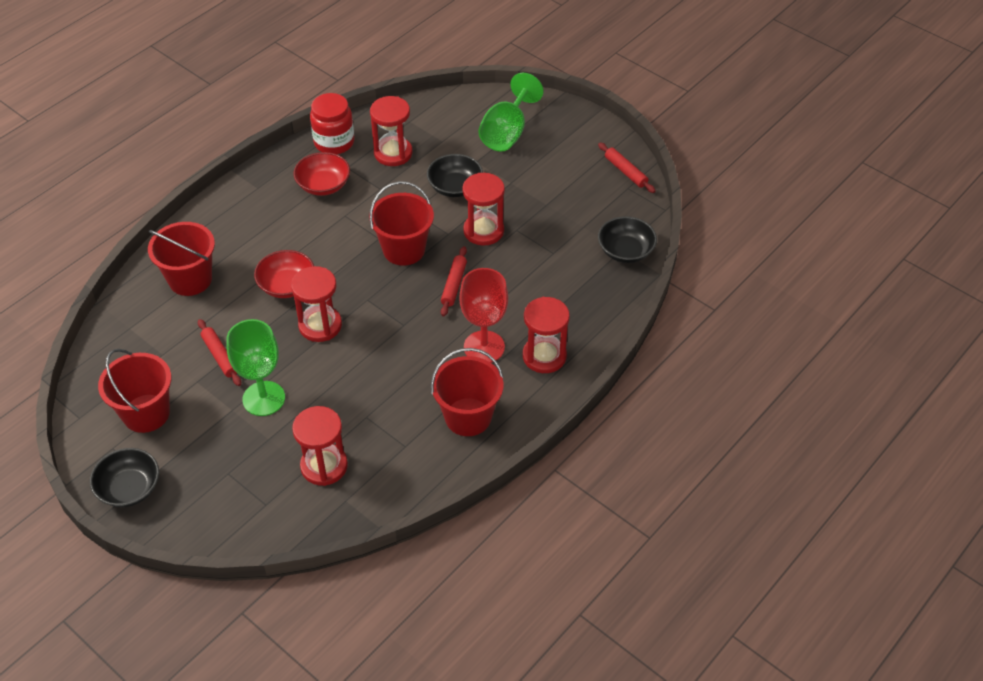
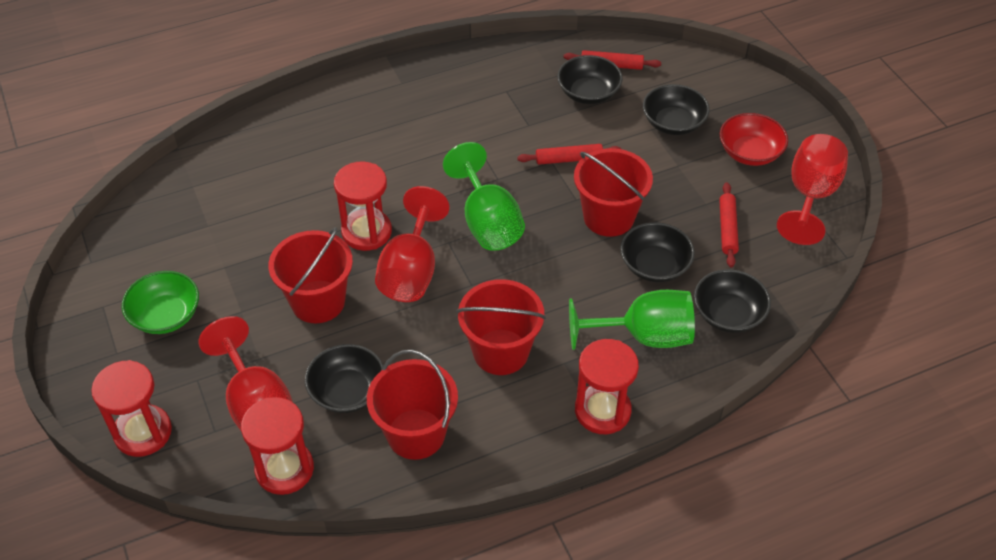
black bowl: 3 -> 5
green bowl: 0 -> 1
red bowl: 2 -> 1
red goblet: 1 -> 3
red hourglass: 5 -> 4
red jar: 1 -> 0

